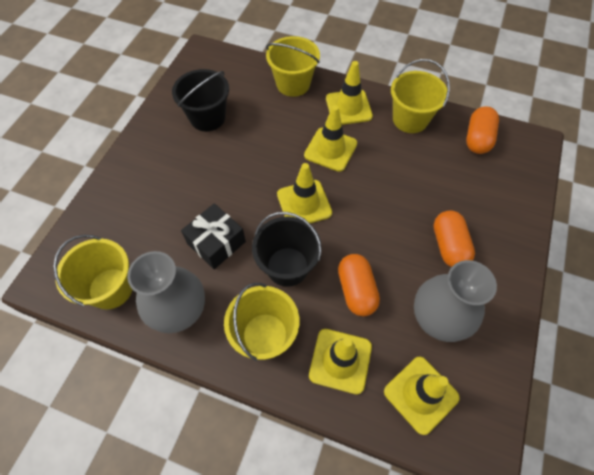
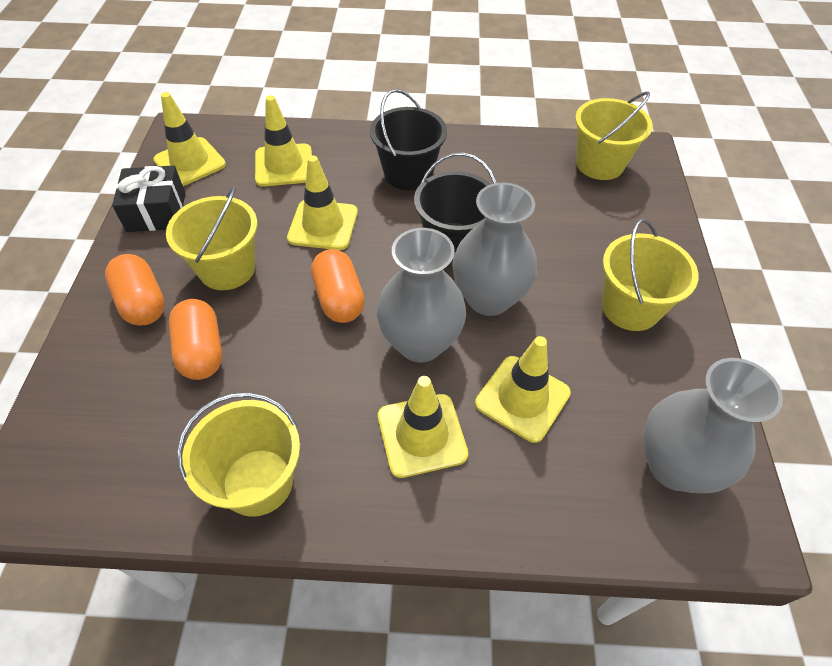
grey vase: 2 -> 3

